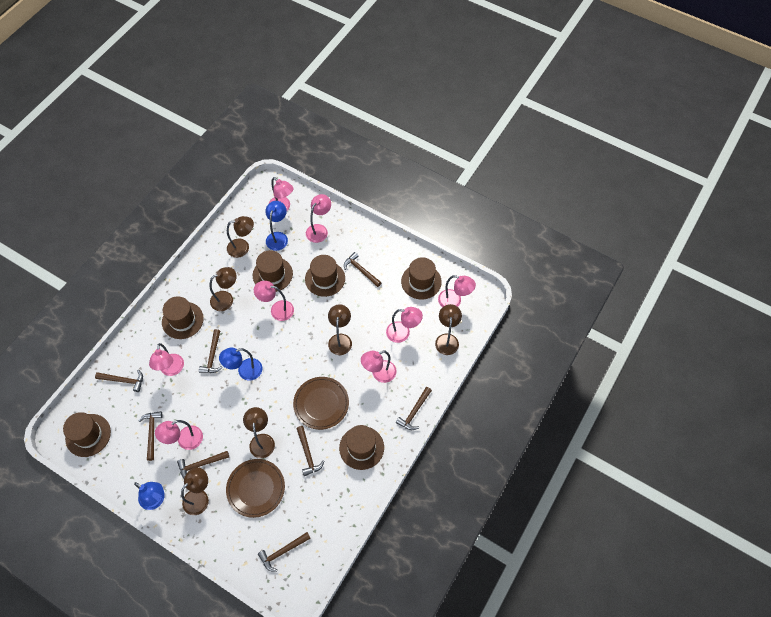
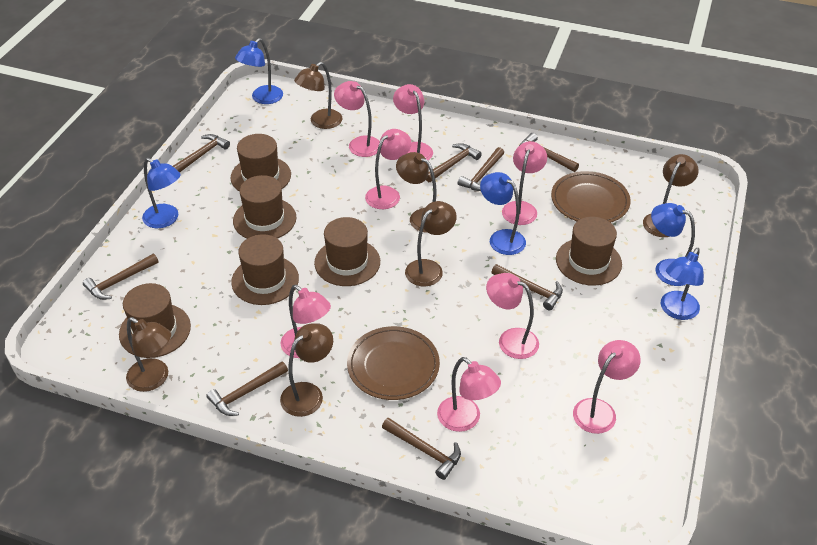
blue lamp: 3 -> 5

